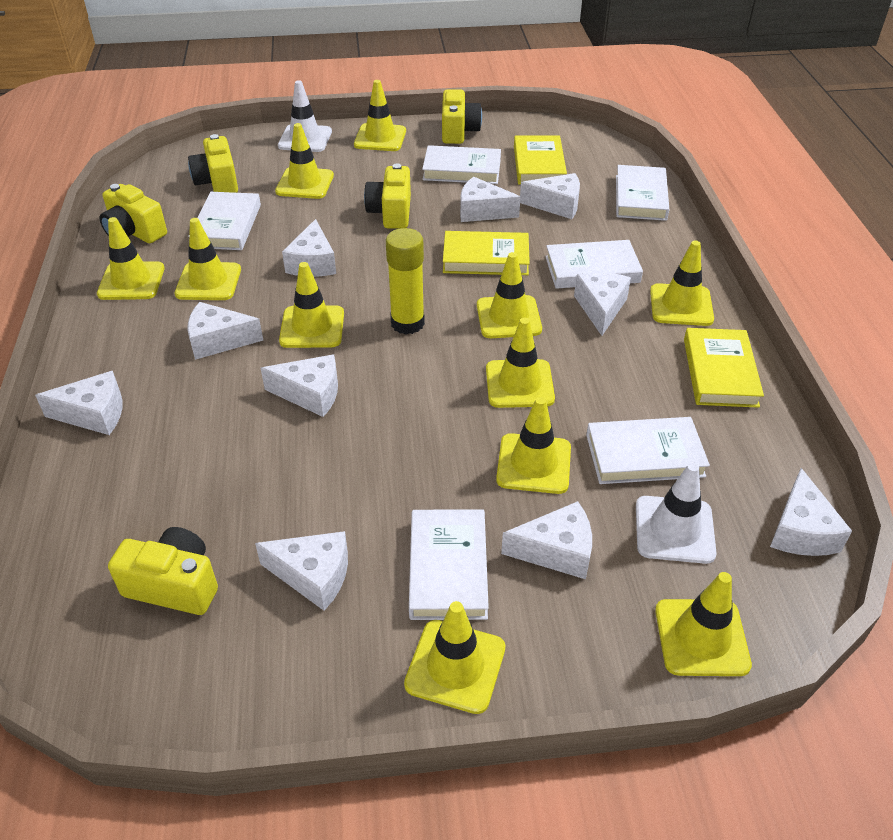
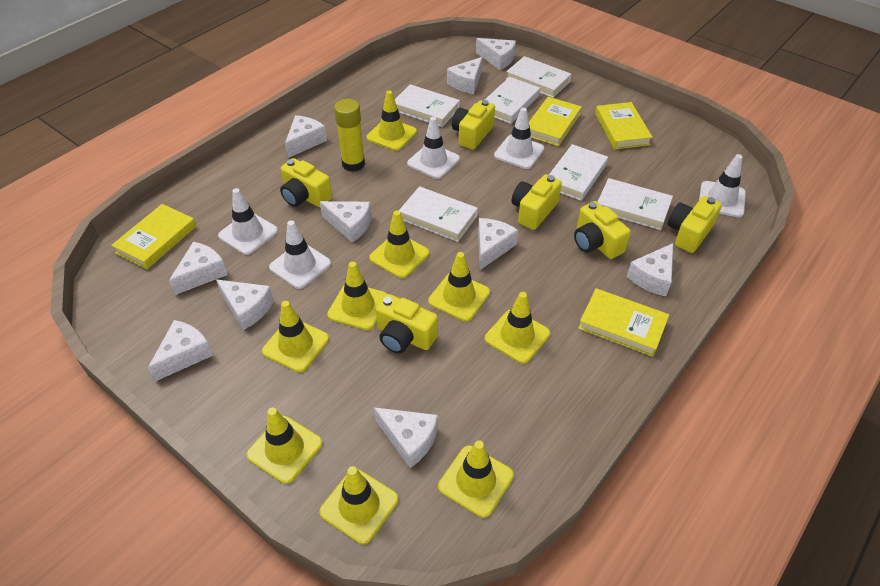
white traffic cone: 2 -> 5
yellow book: 3 -> 4
yellow camera: 5 -> 6
yellow traffic cone: 11 -> 9

